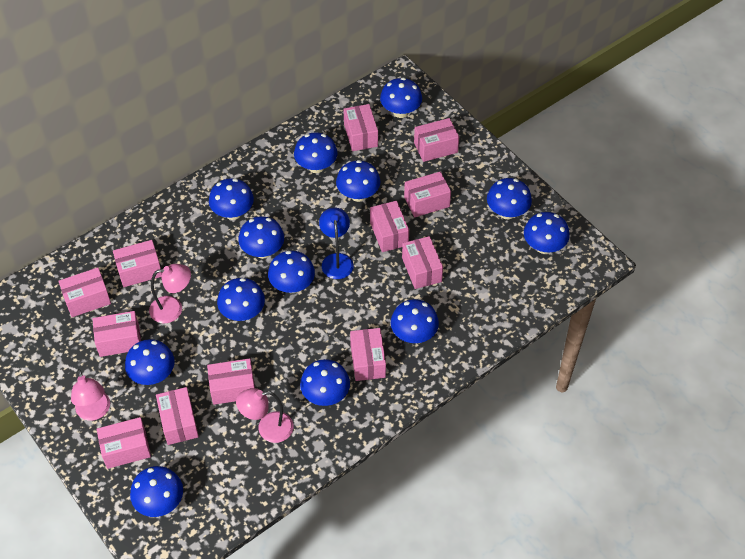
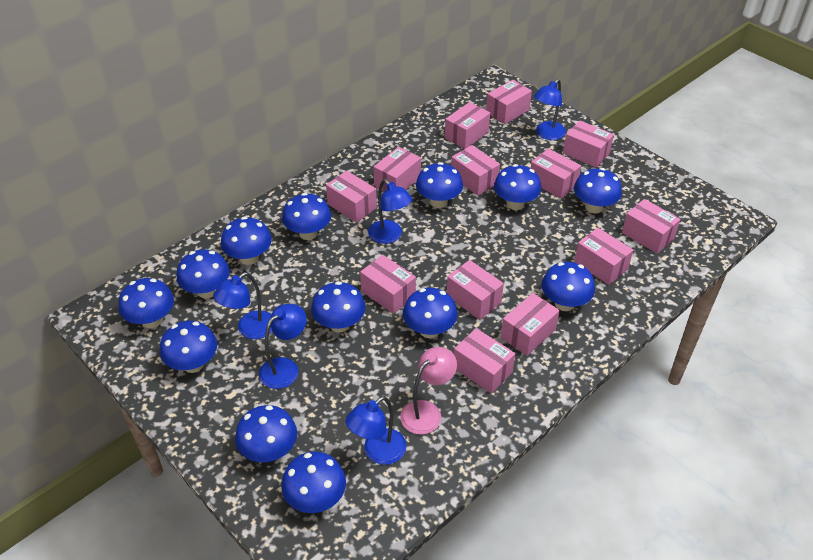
blue lamp: 1 -> 5
pink box: 12 -> 13
pink lamp: 3 -> 1

